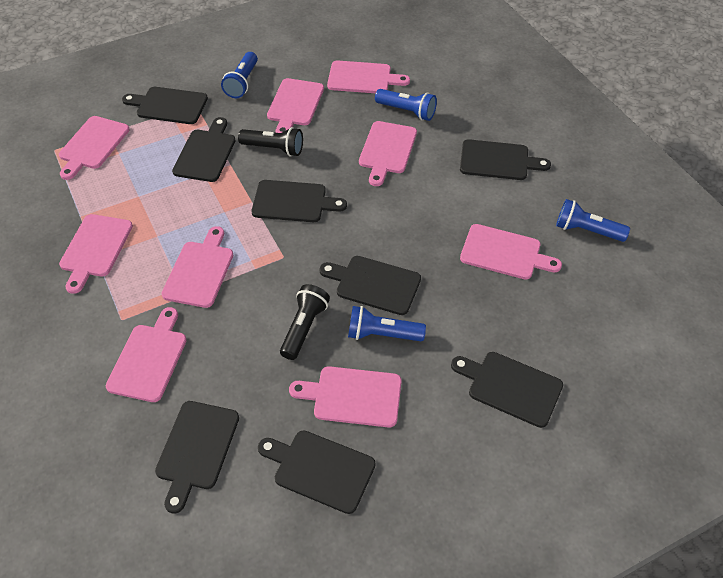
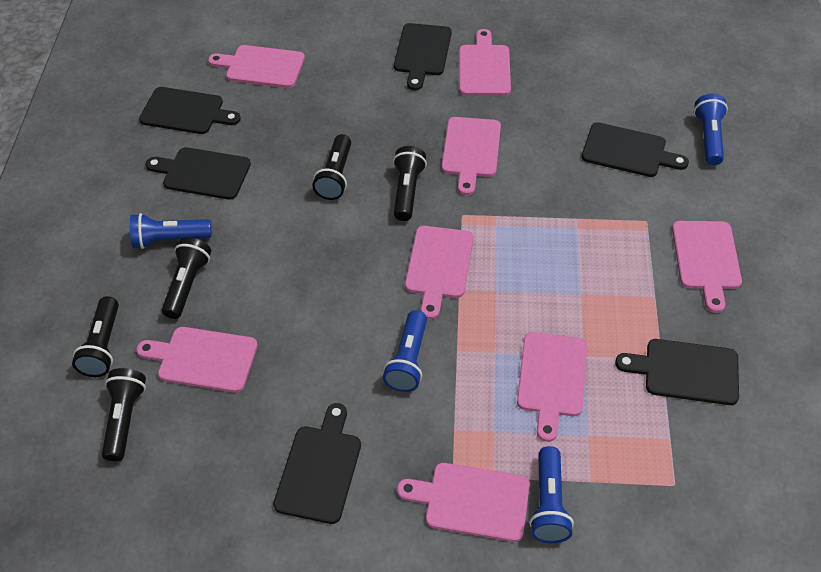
black cutting board: 8 -> 6
black flashlight: 2 -> 5
pink cutting board: 9 -> 8

